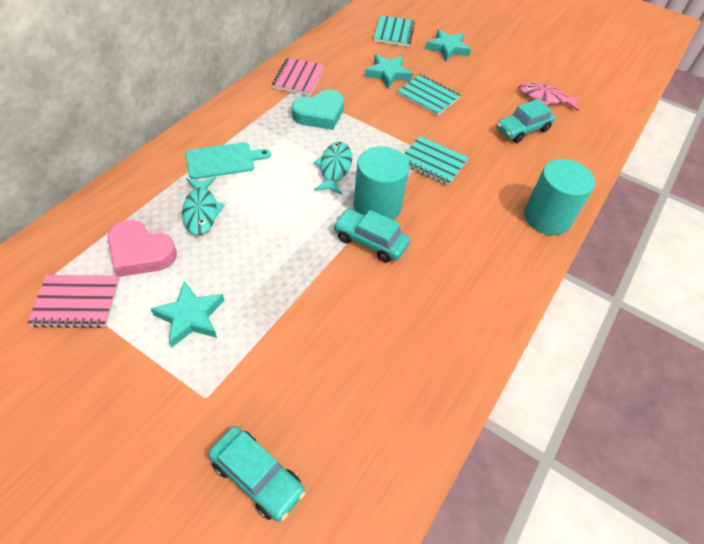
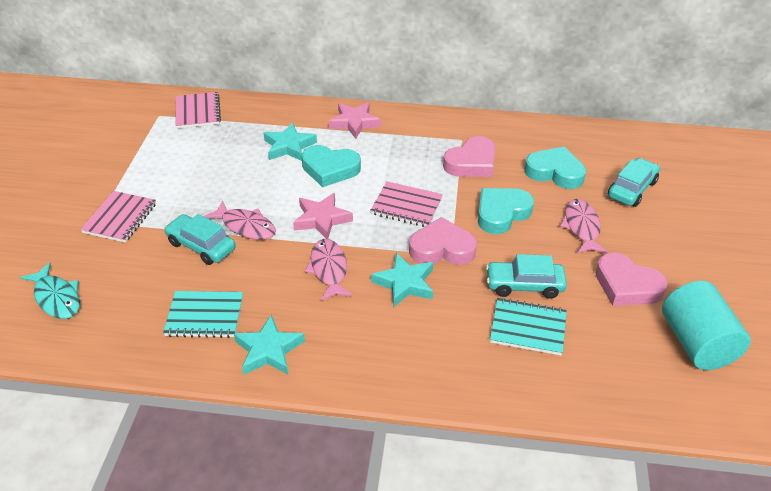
pink fish: 1 -> 3
pink heart: 1 -> 3
pink notebook: 2 -> 3
pink star: 0 -> 2
turquoise cutting board: 1 -> 0
turquoise cylinder: 2 -> 1
turquoise fish: 2 -> 1
turquoise heart: 1 -> 3
turquoise notebook: 3 -> 2

